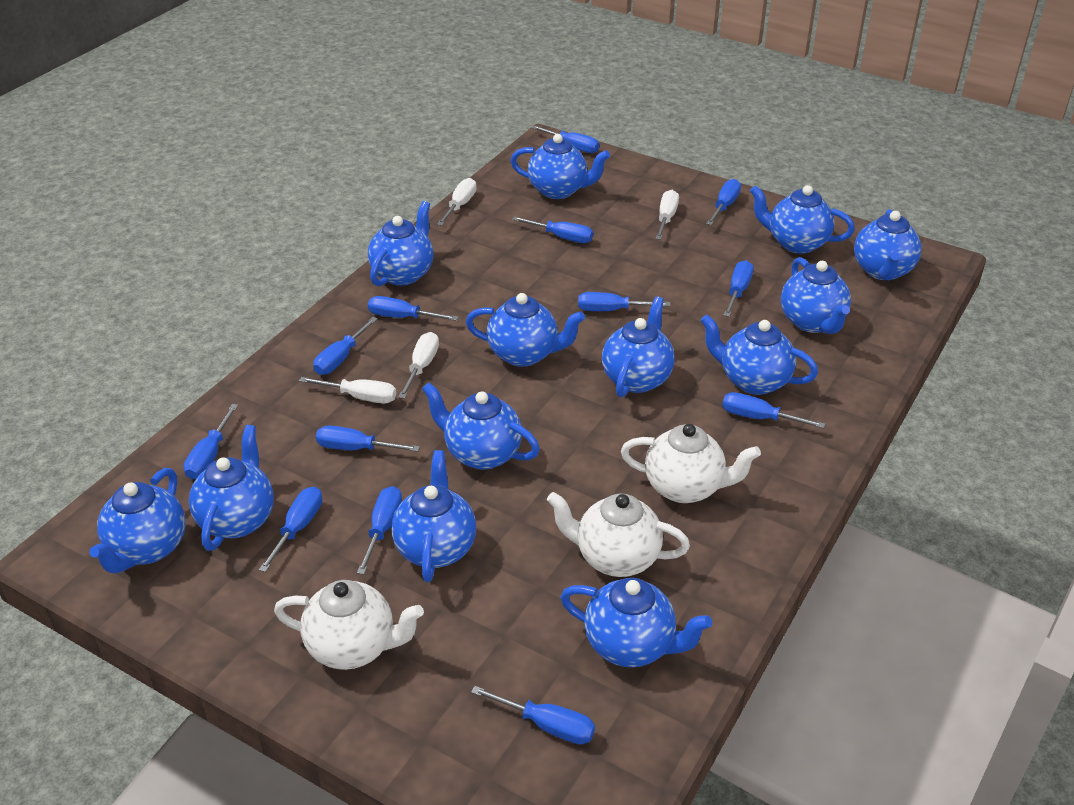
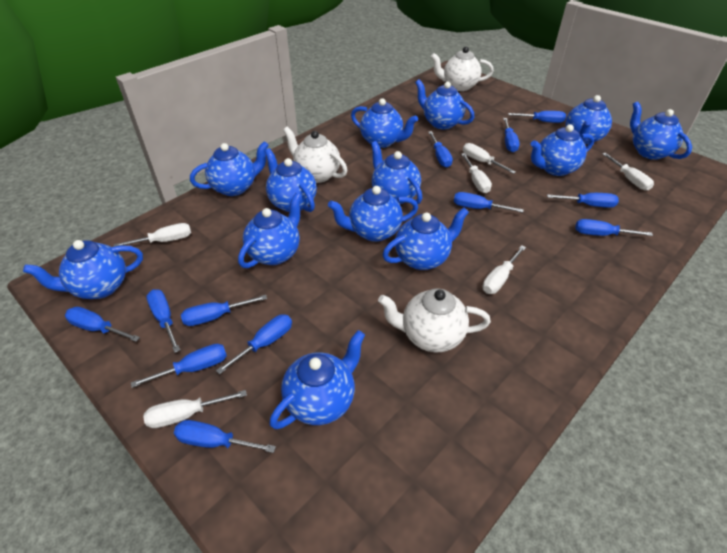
blue screwdriver: 13 -> 12
white screwdriver: 4 -> 6

